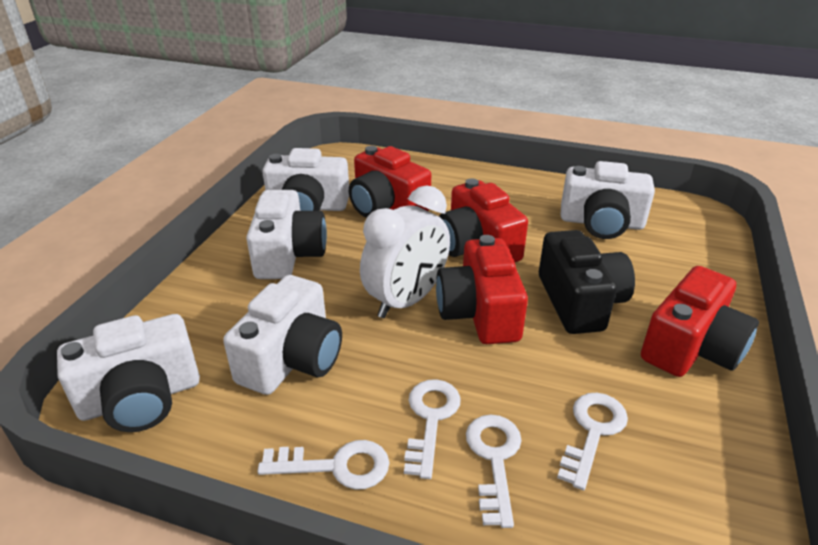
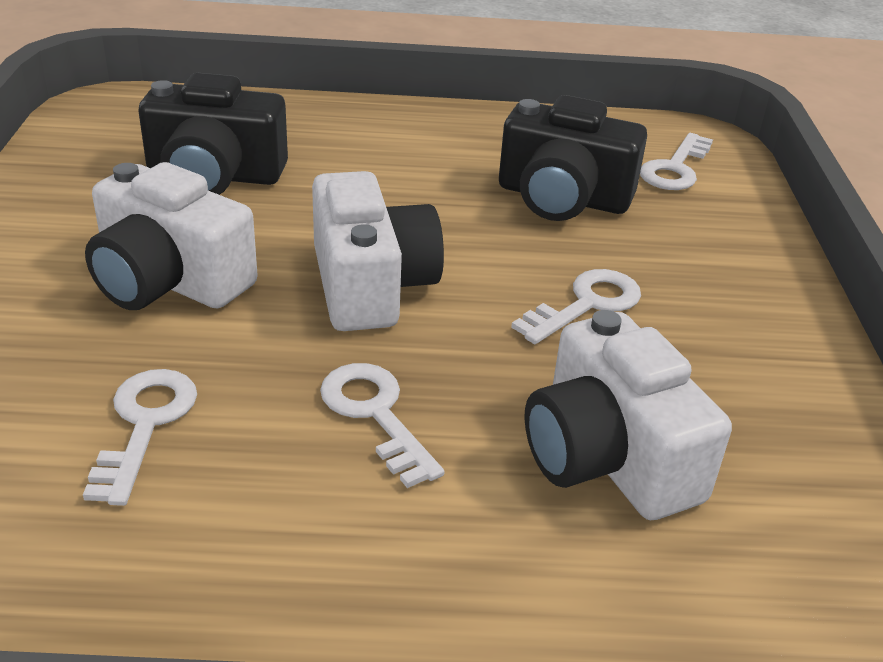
black camera: 1 -> 2
red camera: 4 -> 0
white camera: 5 -> 3
white clock: 1 -> 0

